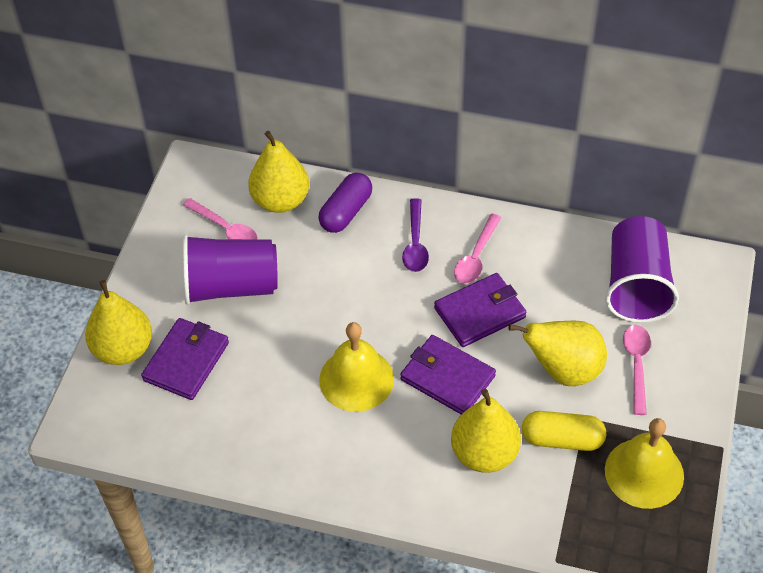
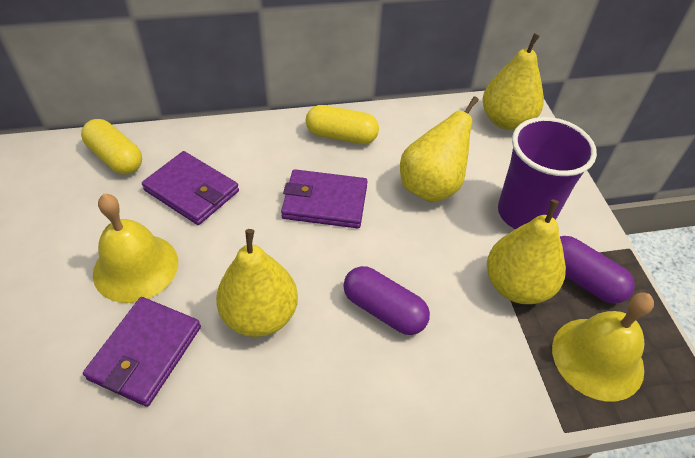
pink spoon: 3 -> 0
purple capsule: 1 -> 2
purple cup: 2 -> 1
purple spoon: 1 -> 0
yellow capsule: 1 -> 2

